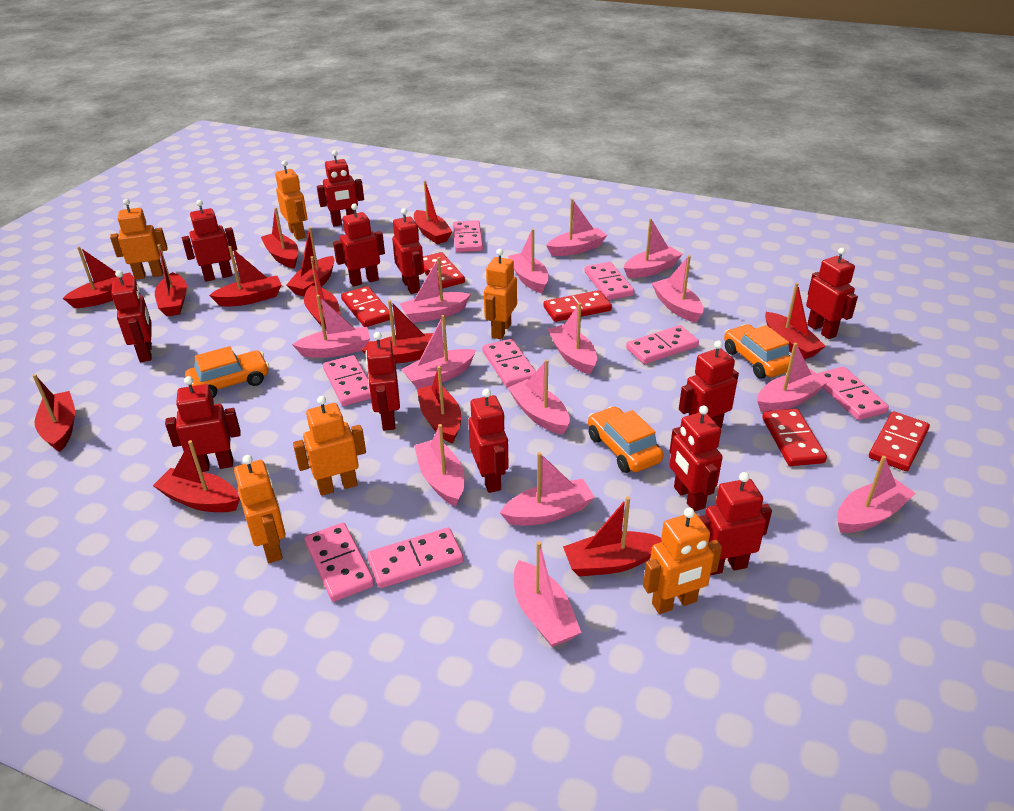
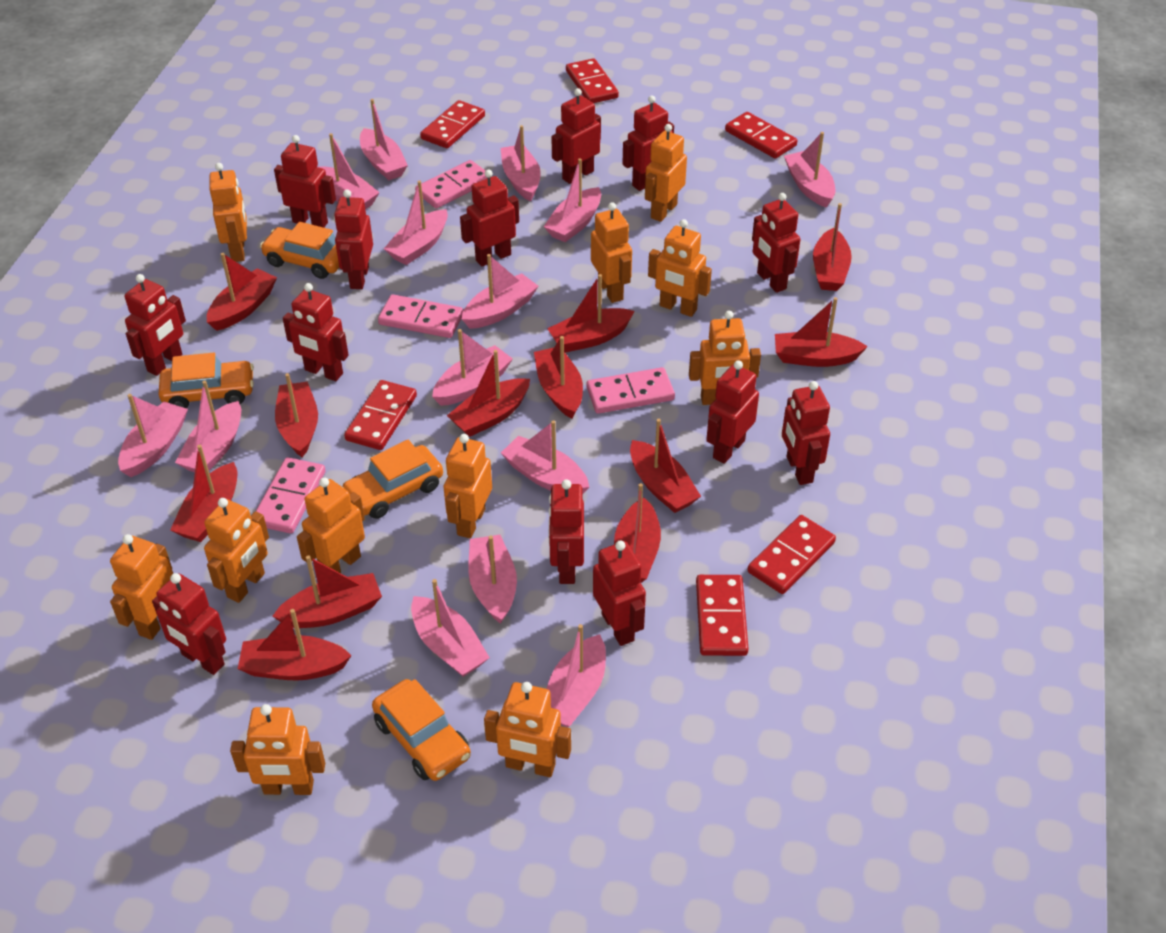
orange car: 3 -> 4
orange robot: 6 -> 11
pink domino: 8 -> 4
red boat: 13 -> 12
red domino: 5 -> 6
red robot: 12 -> 13

